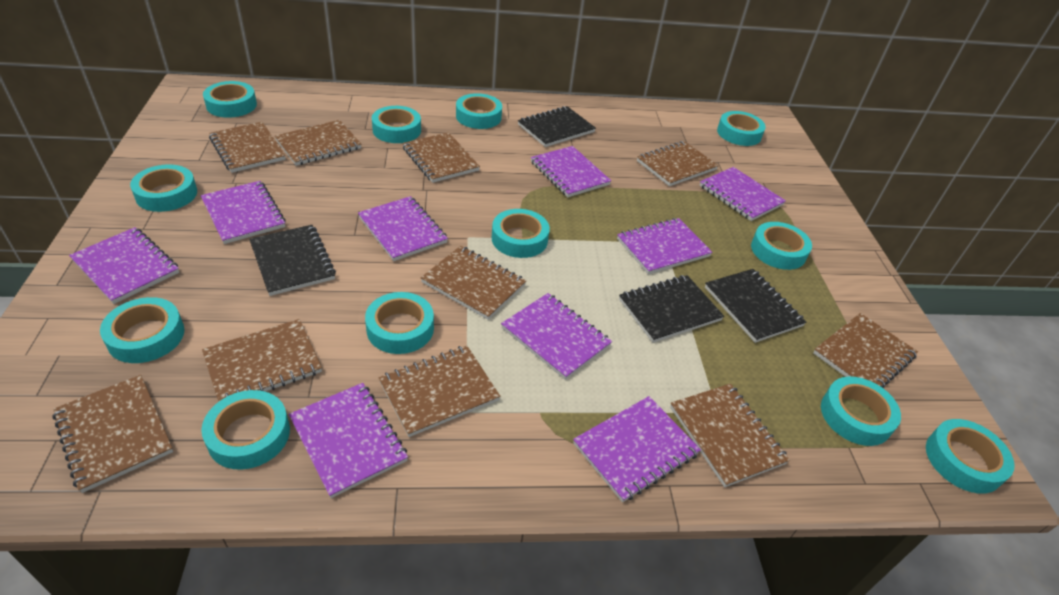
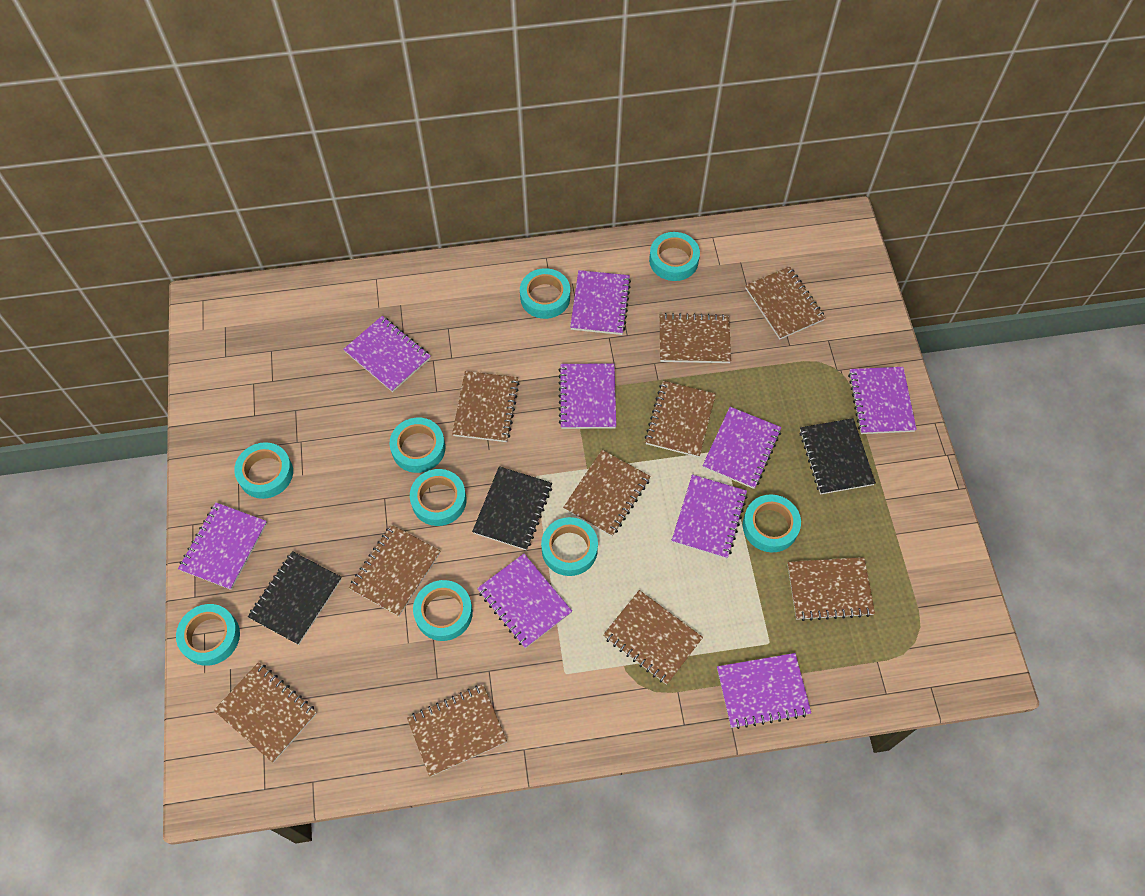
black notebook: 4 -> 3
turquoise tape: 12 -> 9

